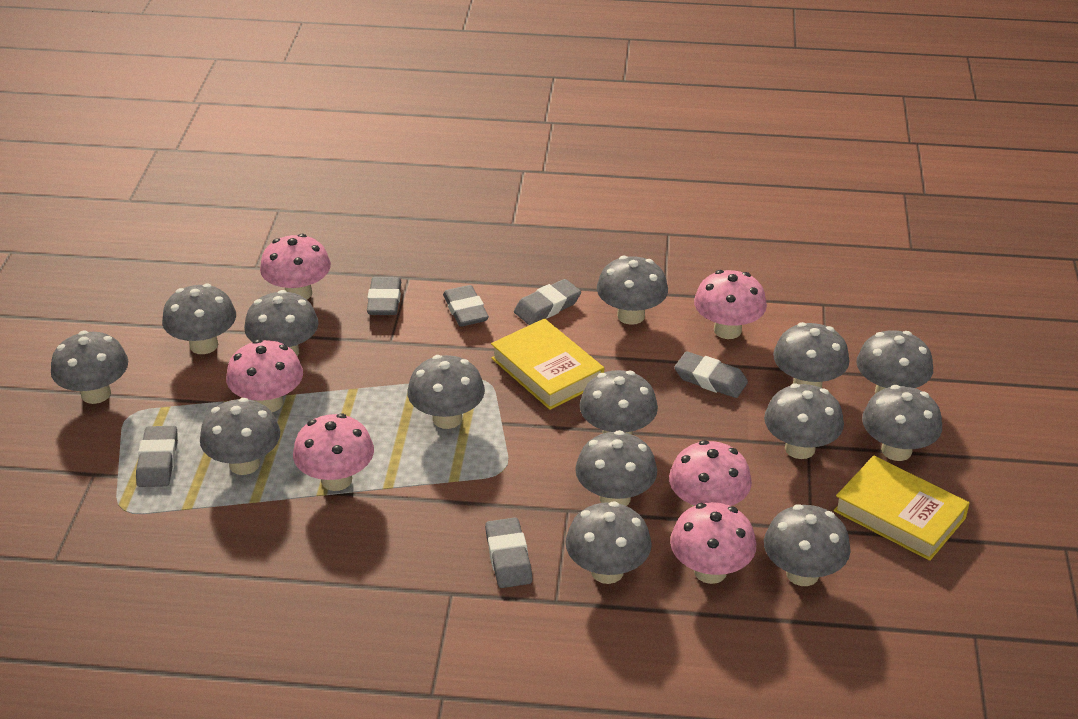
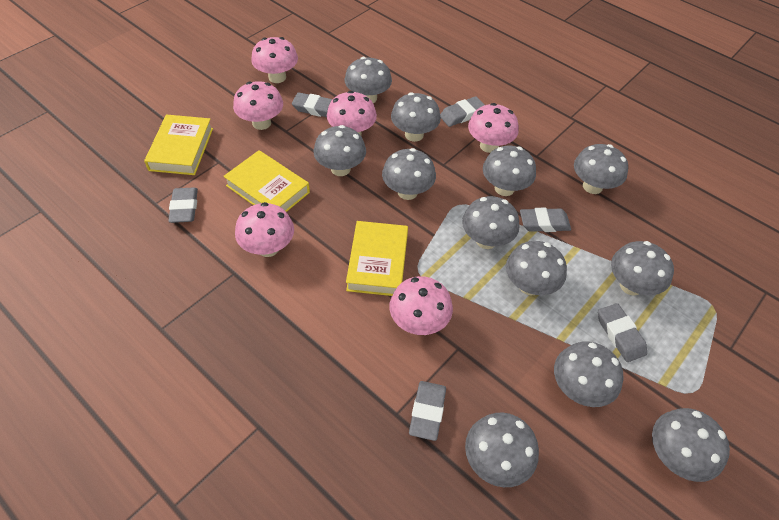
grey mushroom: 14 -> 12
yellow book: 2 -> 3

